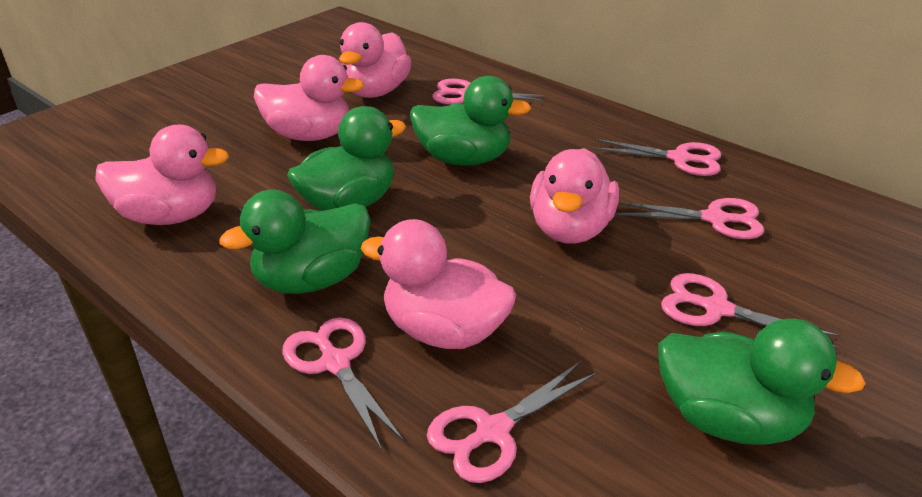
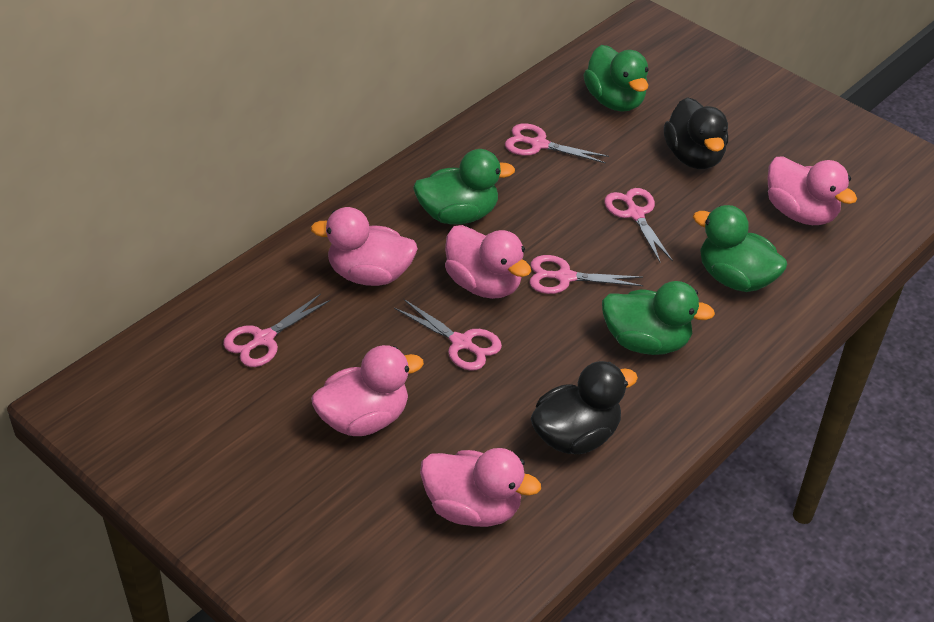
black duck: 0 -> 2
pink scissors: 6 -> 5

